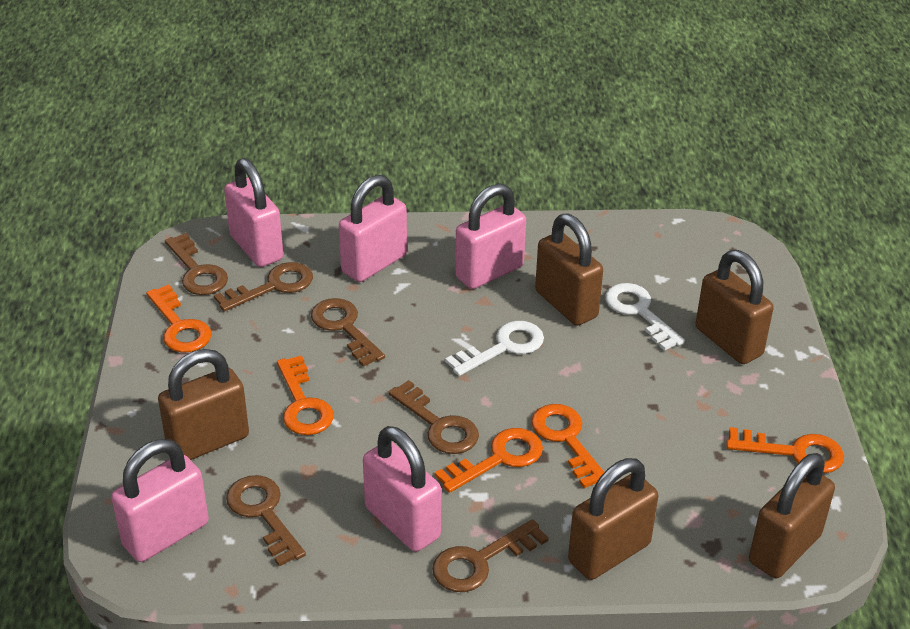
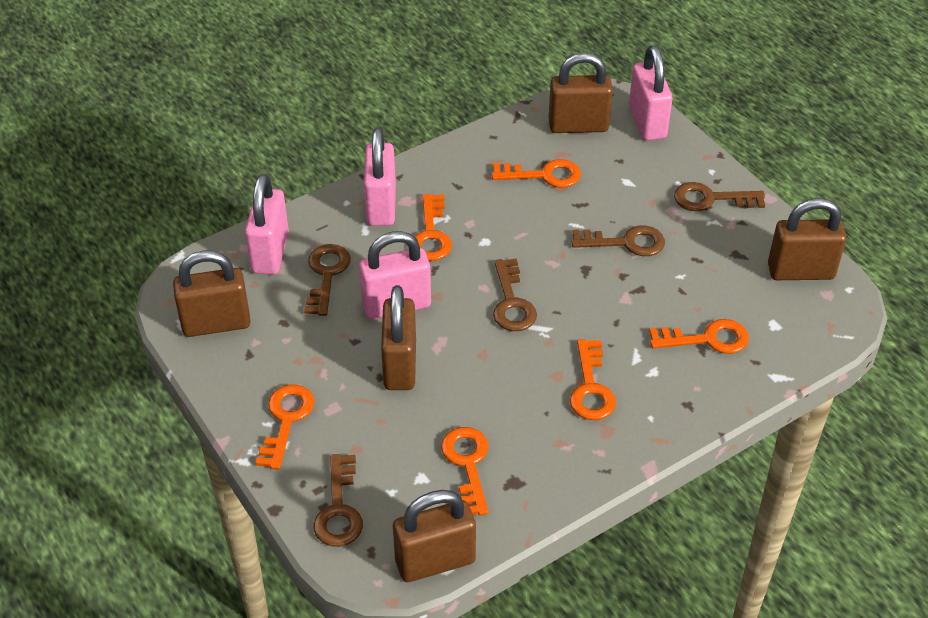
brown key: 6 -> 5
orange key: 5 -> 6
pink padlock: 5 -> 4
white key: 2 -> 0

